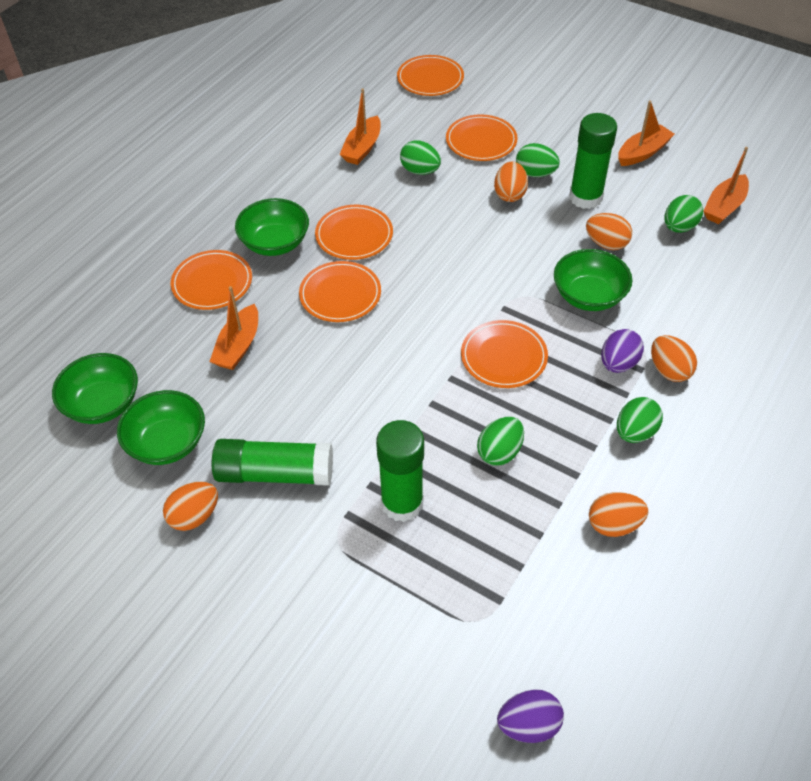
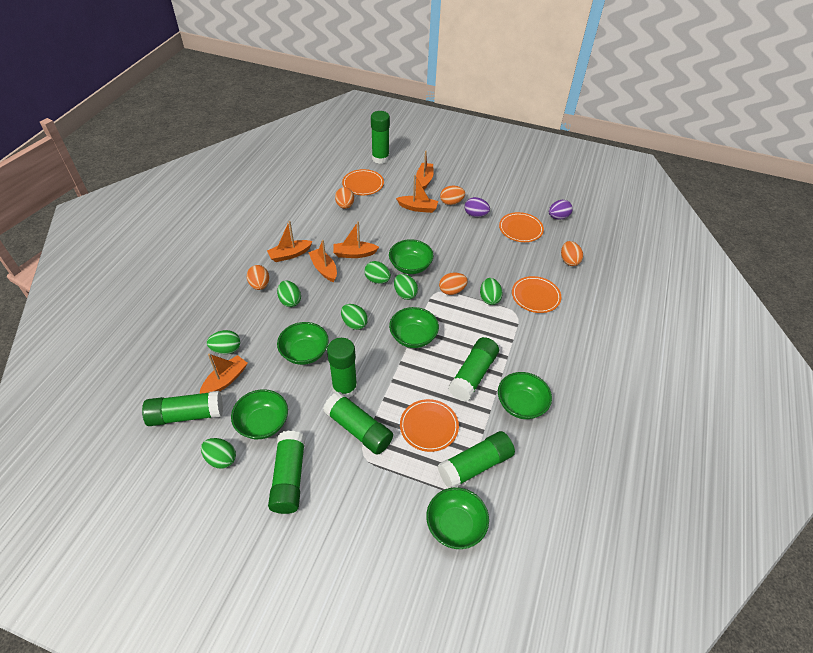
green bowl: 4 -> 6
green egg: 5 -> 7
green glue stick: 3 -> 7
orange boat: 4 -> 6
orange plate: 6 -> 4

